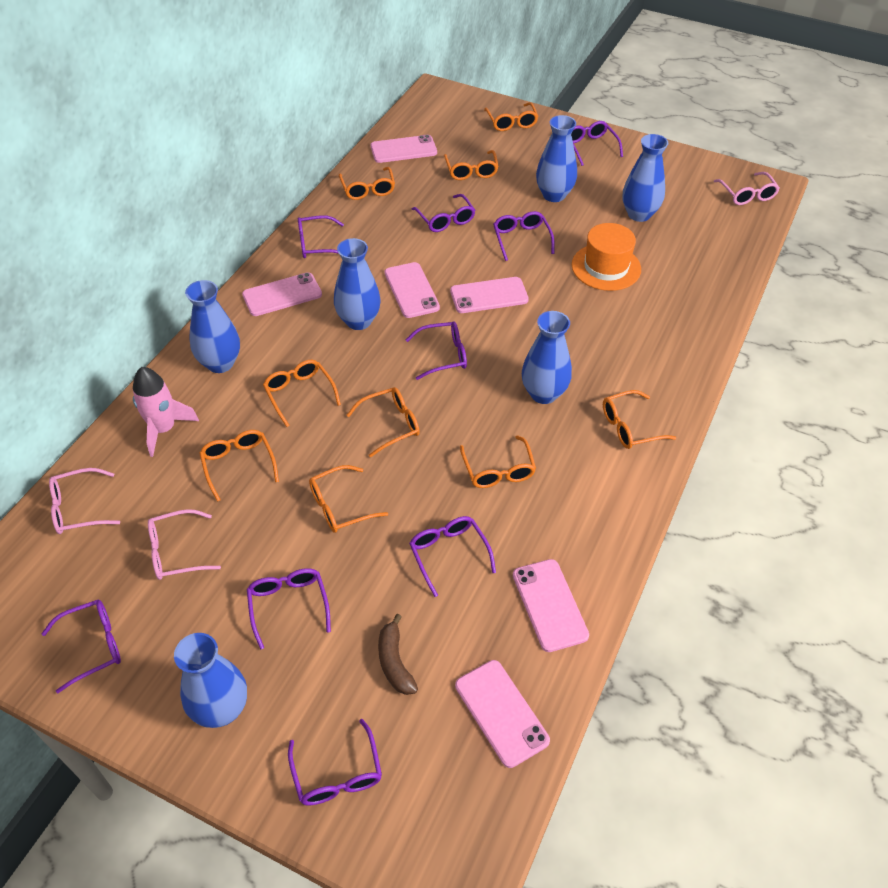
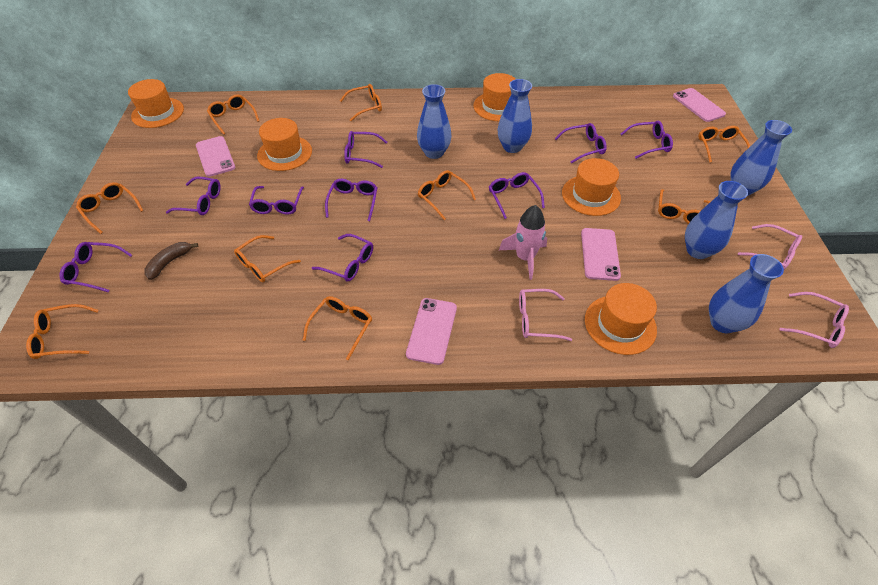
blue vase: 6 -> 5
orange hat: 1 -> 5
pink phone: 6 -> 4

